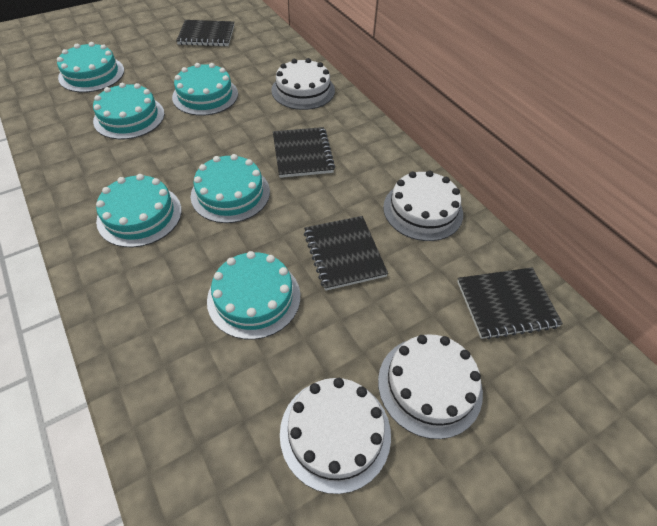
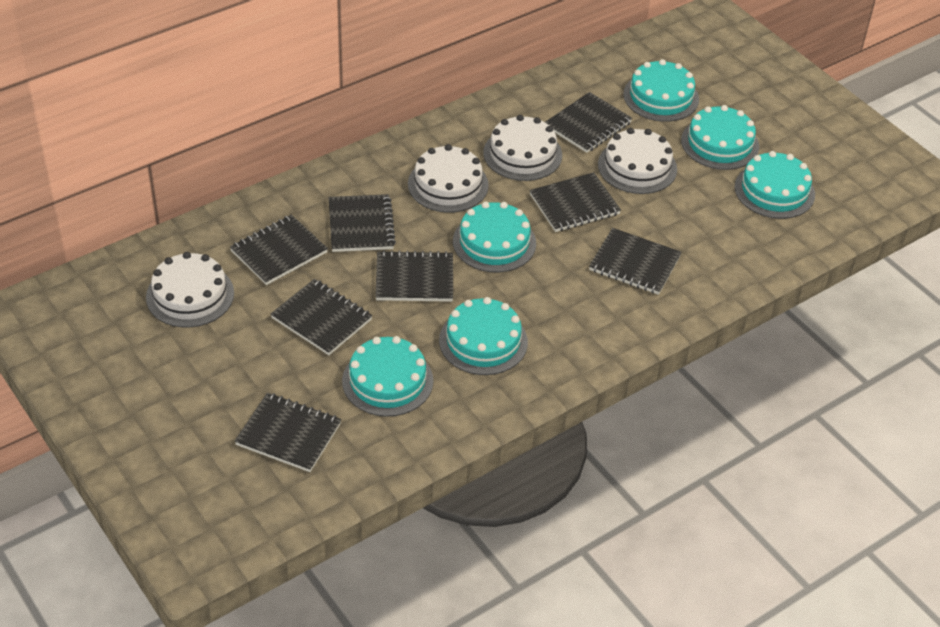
black notebook: 4 -> 8

